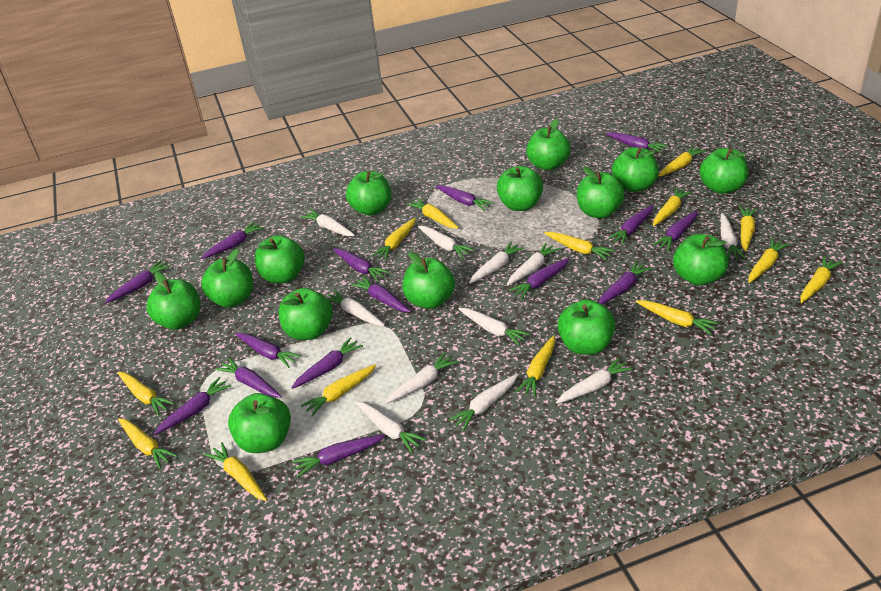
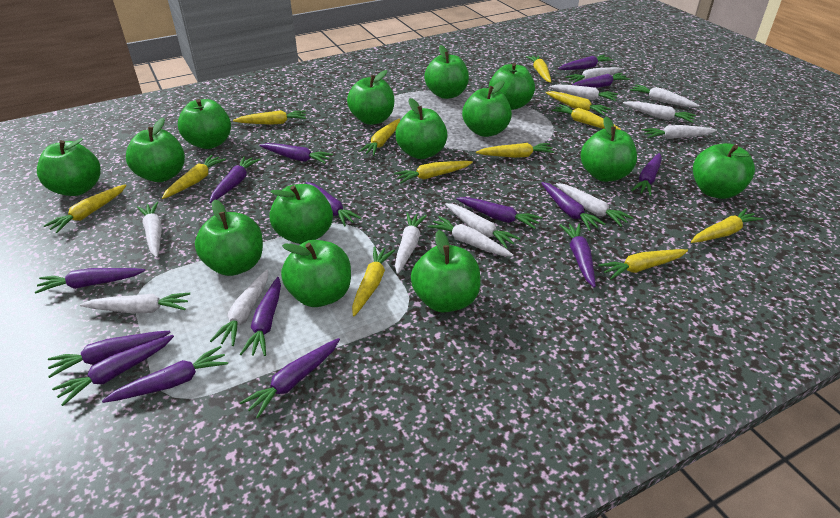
white carrot: 11 -> 12
yellow carrot: 14 -> 12

